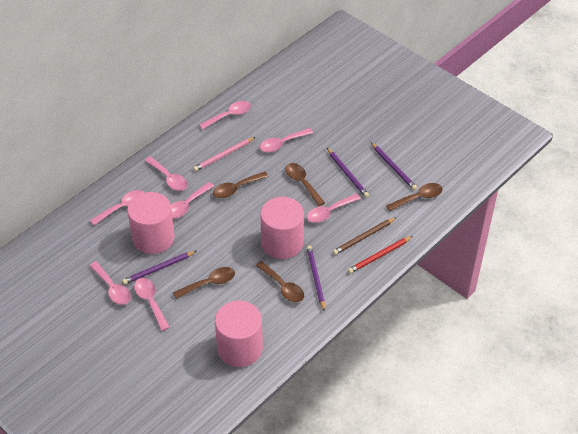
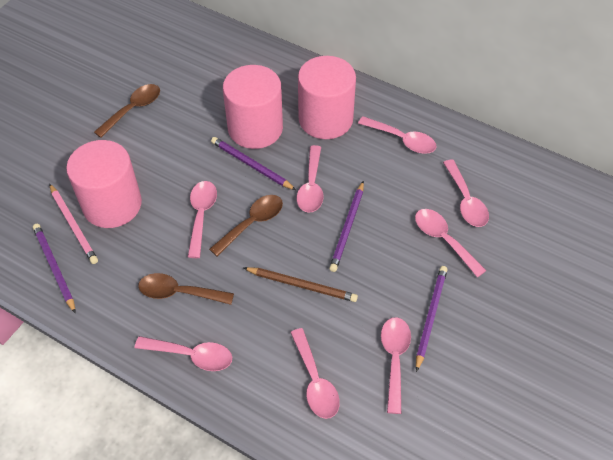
brown spoon: 5 -> 3
red pencil: 1 -> 0

